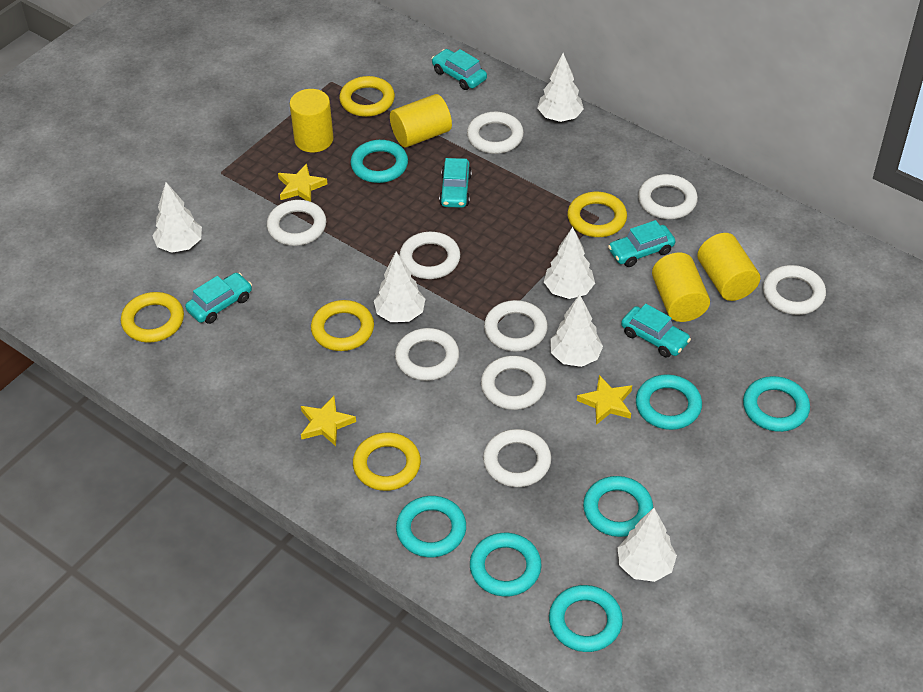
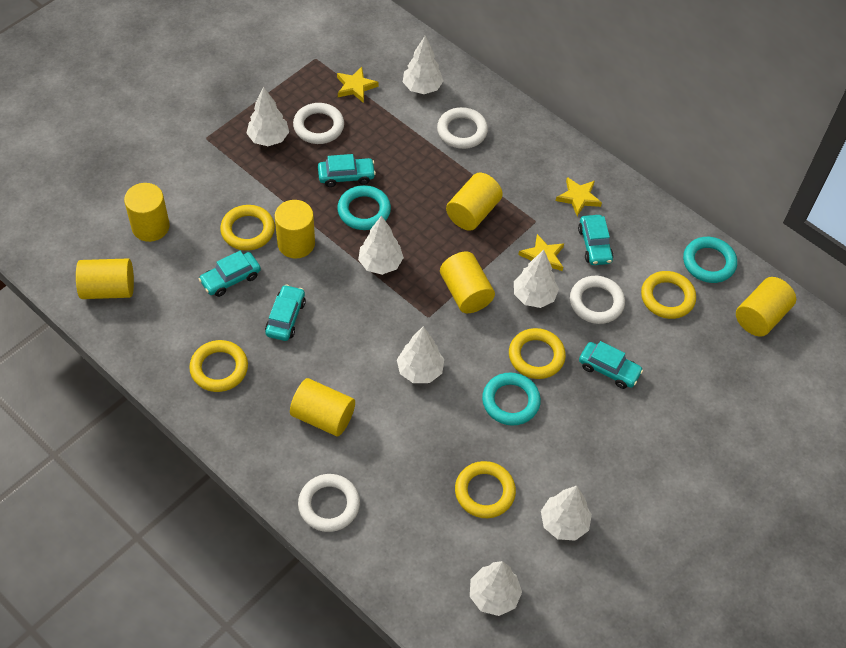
turquoise ring: 7 -> 3
white ring: 9 -> 4
white tree: 6 -> 7
yellow cylinder: 4 -> 7

